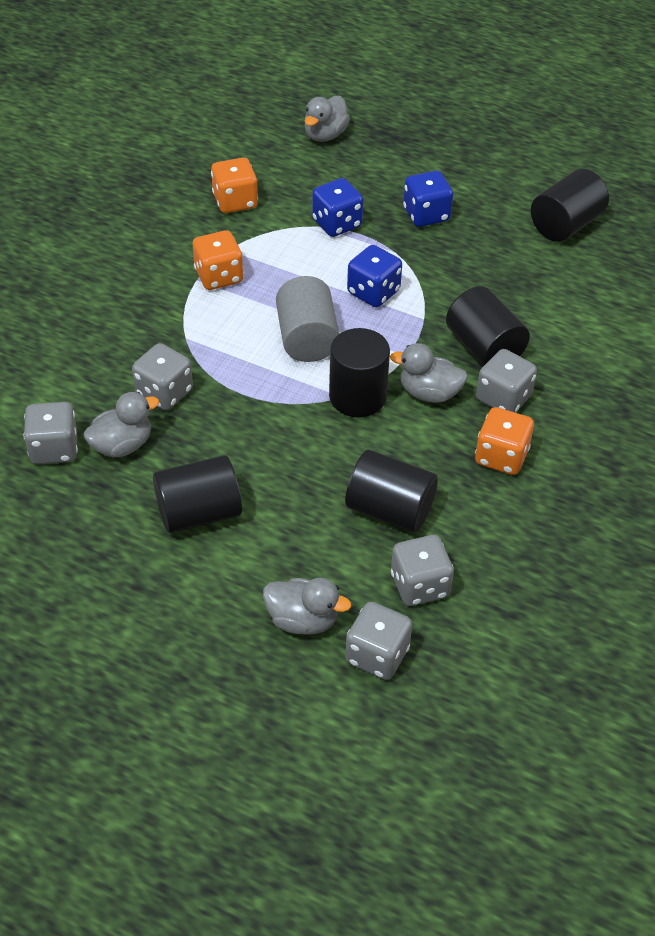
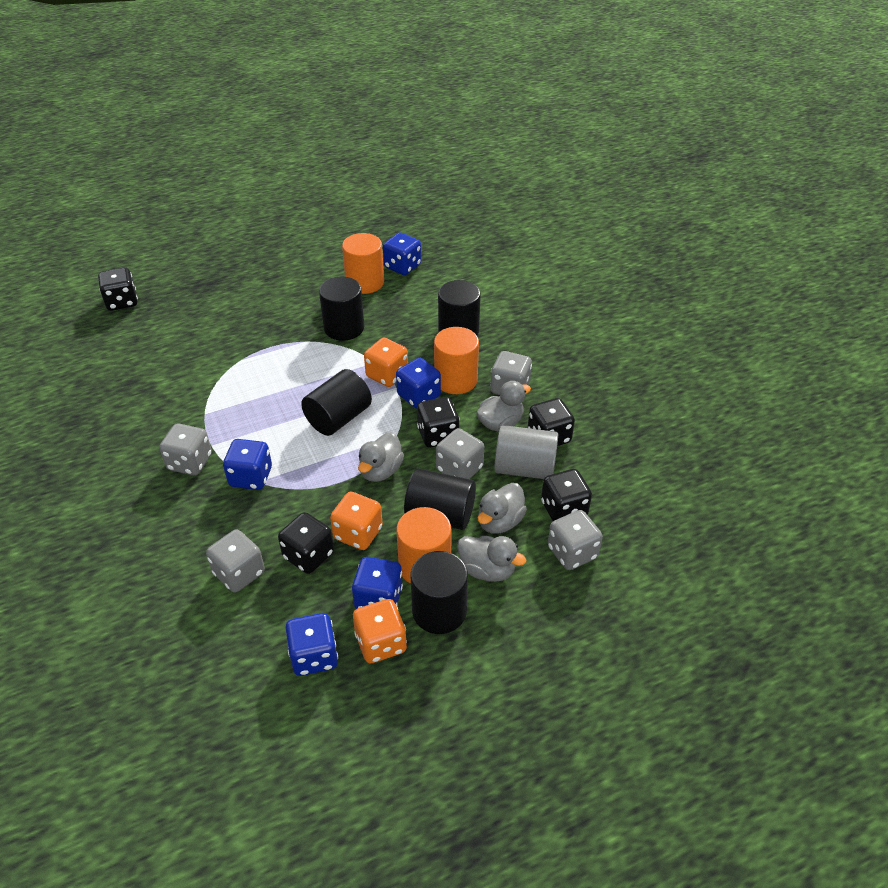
black dice: 0 -> 5
blue dice: 3 -> 5
orange cylinder: 0 -> 3

